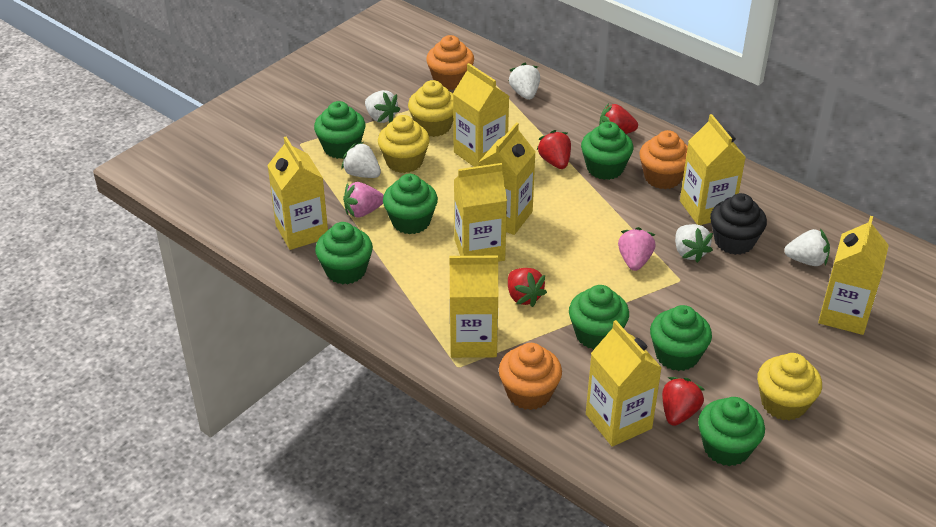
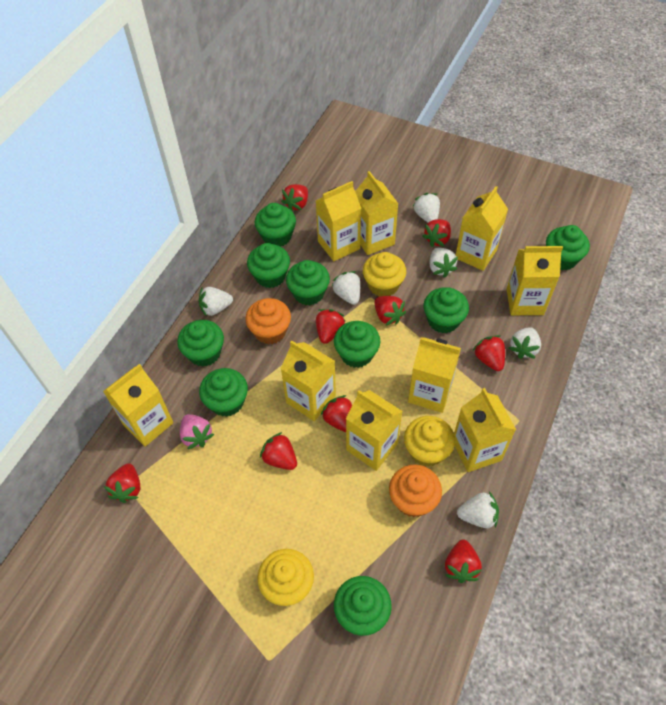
black cupcake: 1 -> 0
green cupcake: 7 -> 9
orange cupcake: 3 -> 2
pink strawberry: 2 -> 1
red strawberry: 4 -> 9
white strawberry: 5 -> 6
yellow carton: 8 -> 9

